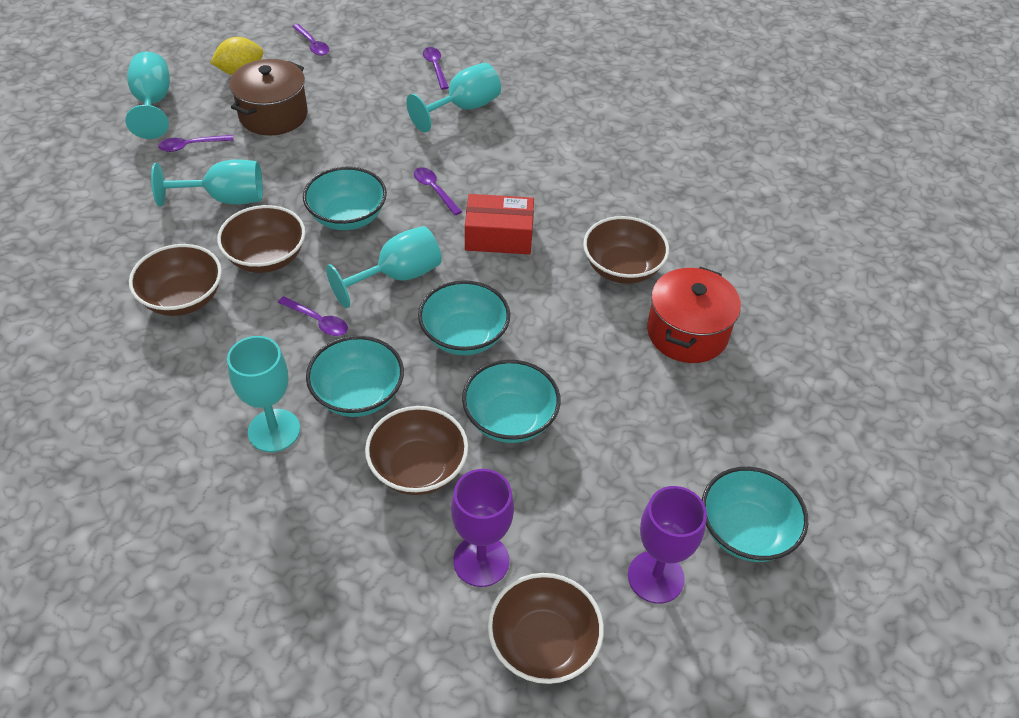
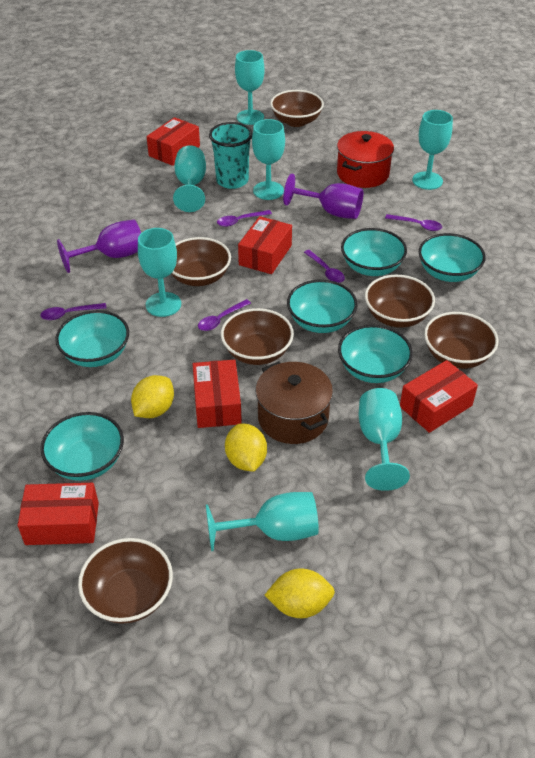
brown bowl: 5 -> 6
red box: 1 -> 5
turquoise bowl: 5 -> 6
turquoise cup: 0 -> 1
turquoise goblet: 5 -> 7
yellow lemon: 1 -> 3

